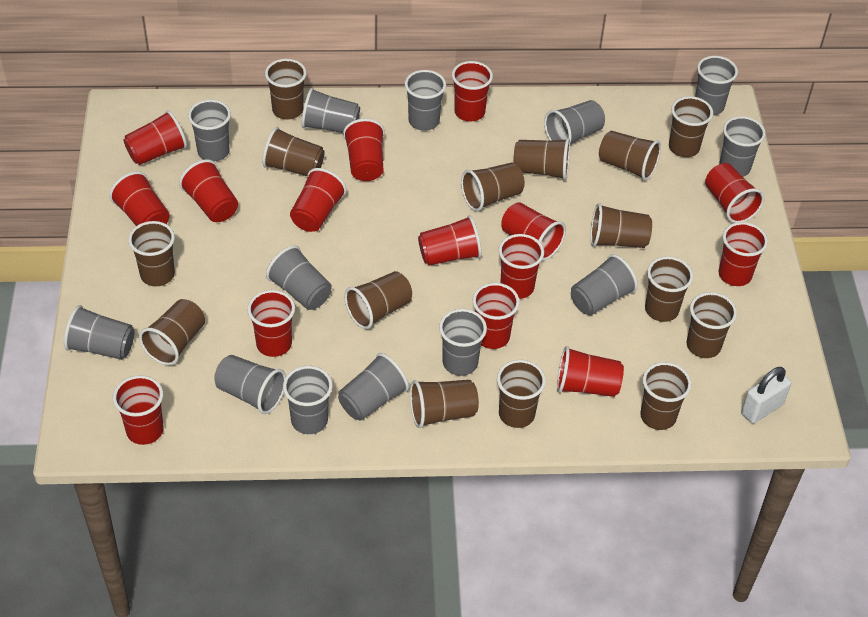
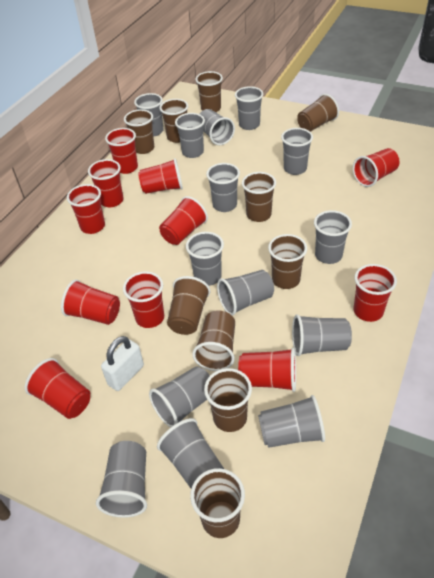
brown cup: 15 -> 10
grey cup: 13 -> 14
red cup: 15 -> 11

